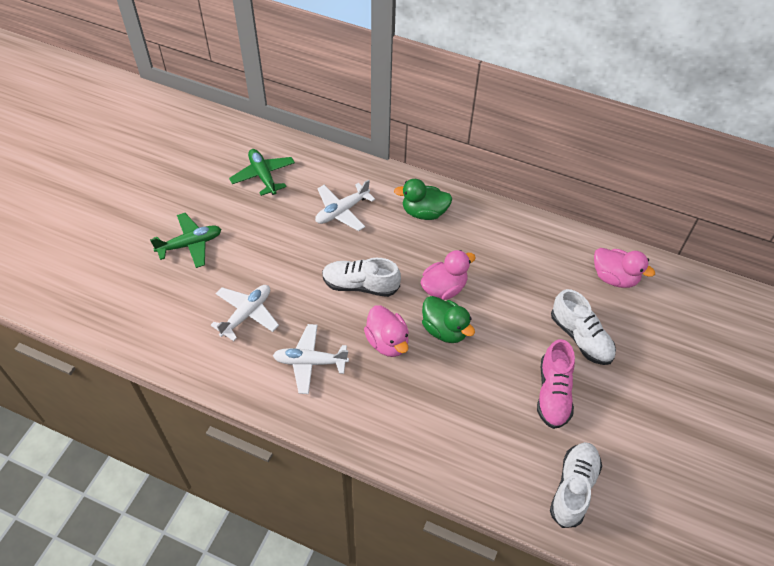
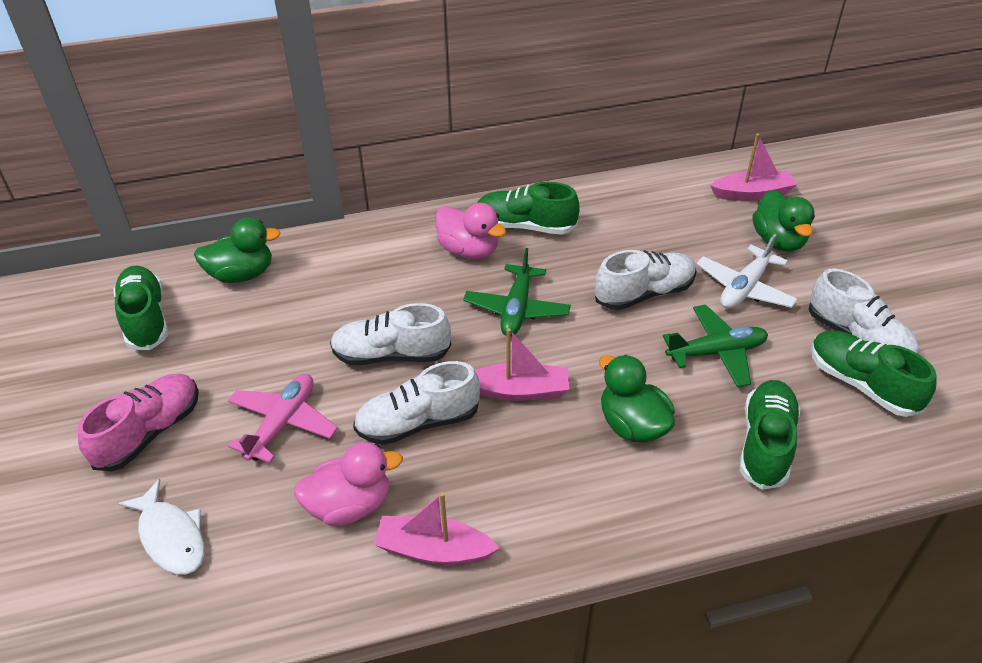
green duck: 2 -> 3
green shoe: 0 -> 4
pink boat: 0 -> 3
pink duck: 3 -> 2
pink plane: 0 -> 1
white fish: 0 -> 1
white plane: 3 -> 1
white shoe: 3 -> 4

